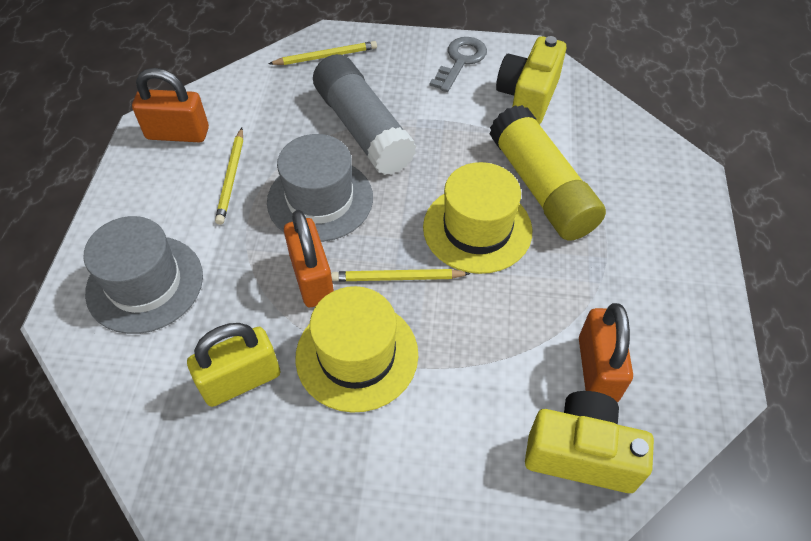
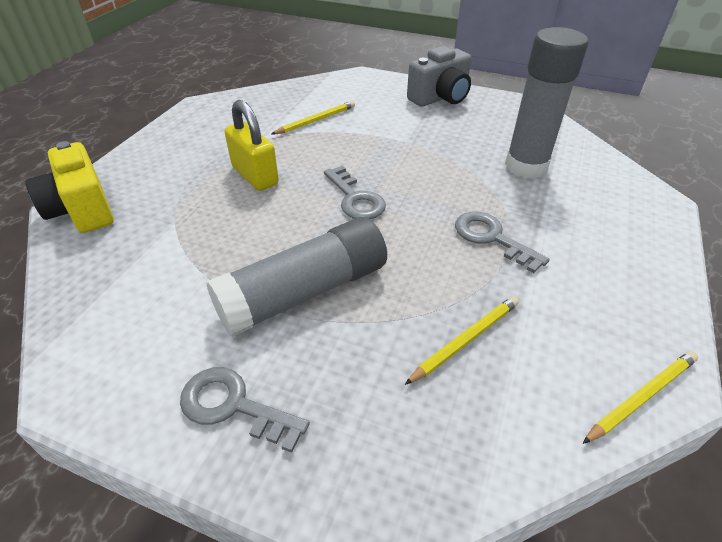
grey camera: 0 -> 1
grey glue stick: 1 -> 2
grey hat: 2 -> 0
grey key: 1 -> 3
orange padlock: 3 -> 0
yellow camera: 2 -> 1
yellow glue stick: 1 -> 0
yellow hat: 2 -> 0

